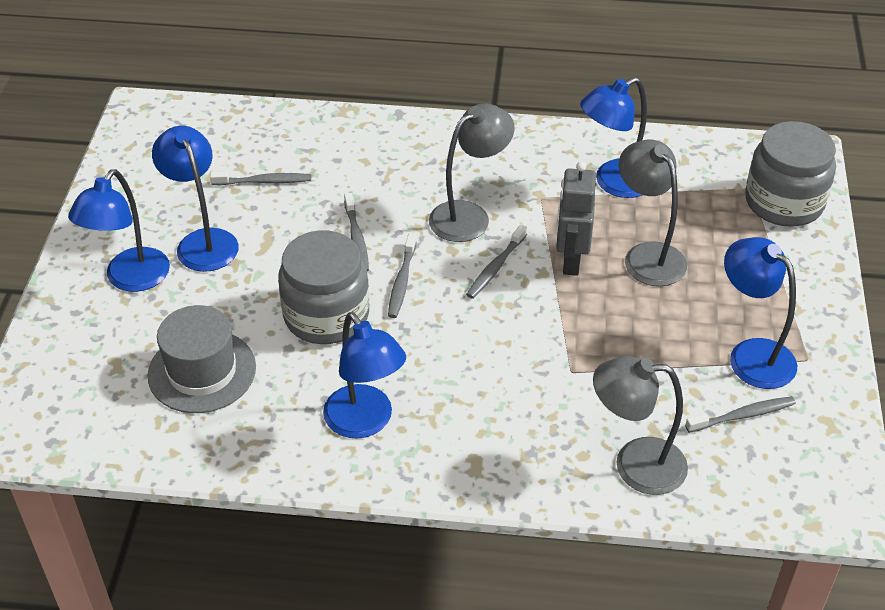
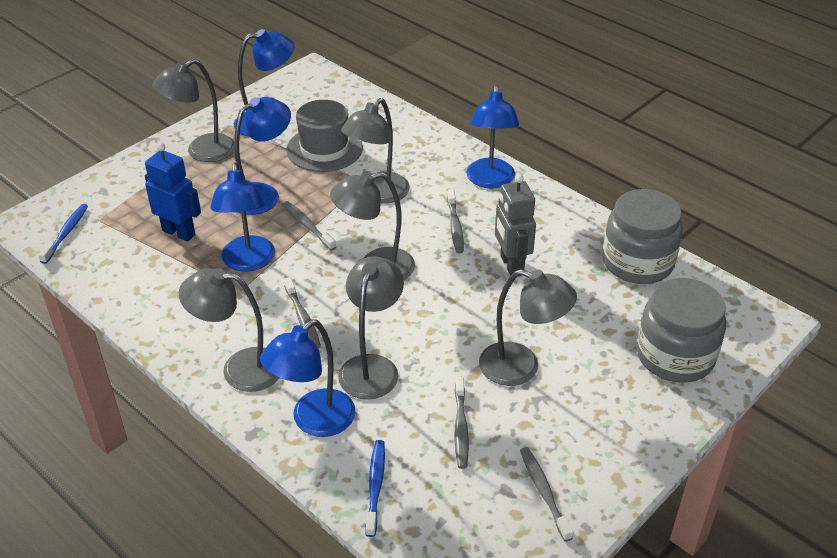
blue robot: 0 -> 1
blue toothbrush: 0 -> 2
grey lamp: 3 -> 6

